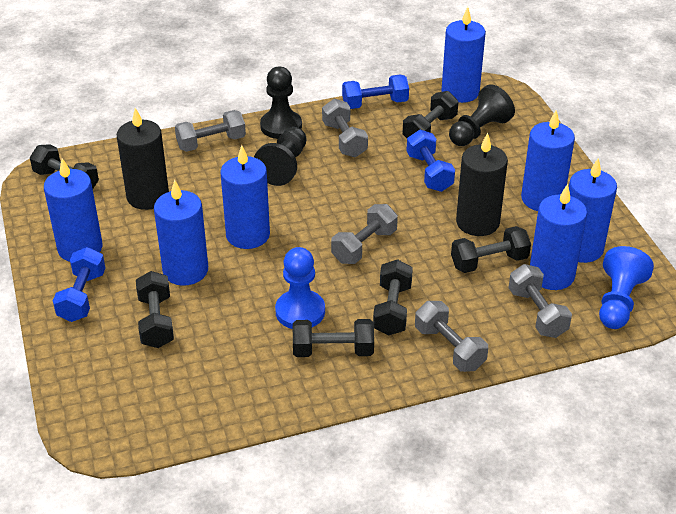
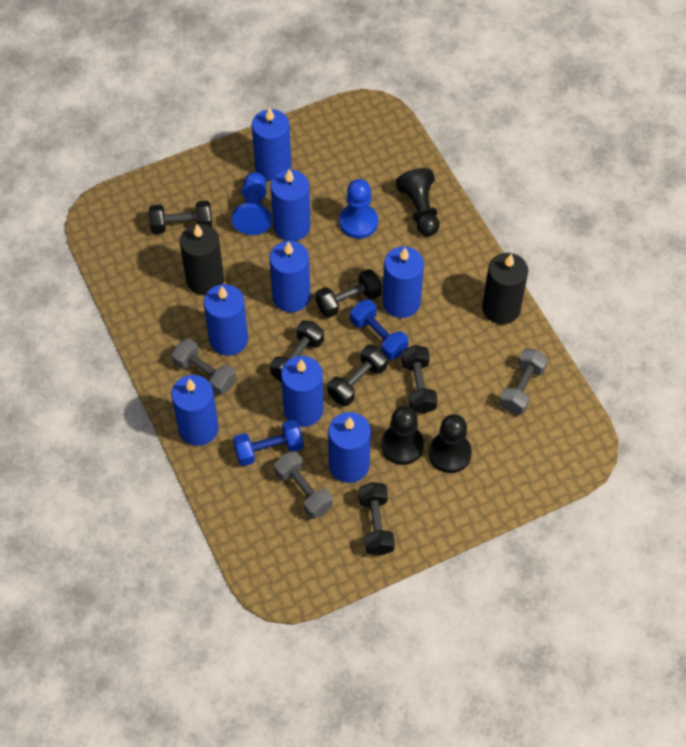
blue candle: 7 -> 8
blue dumbbell: 3 -> 2
grey dumbbell: 5 -> 3

